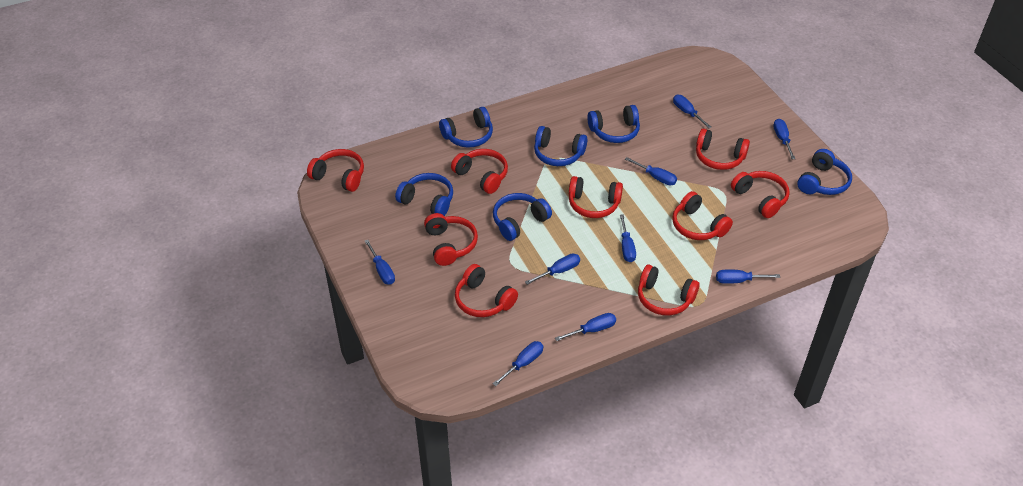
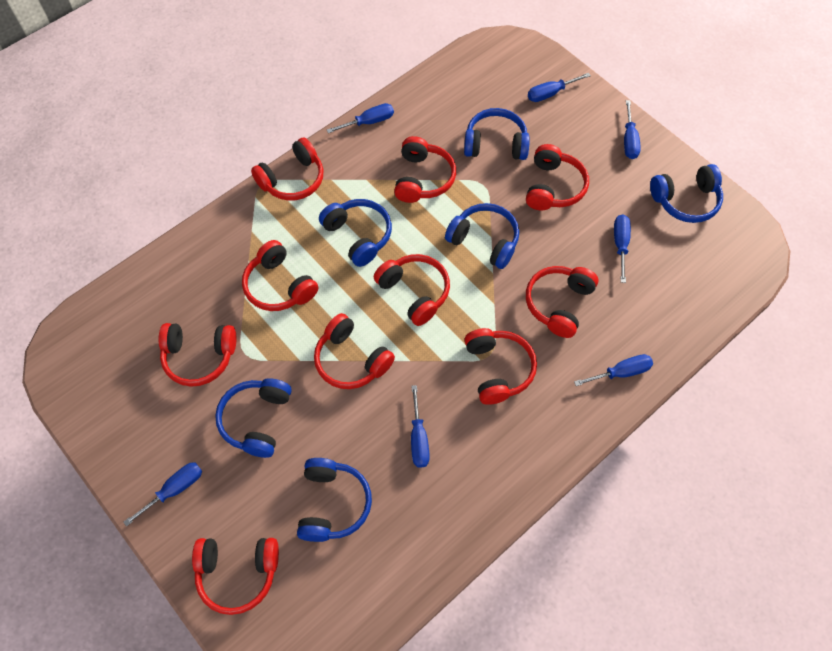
blue screwdriver: 9 -> 7
red headphones: 9 -> 10

